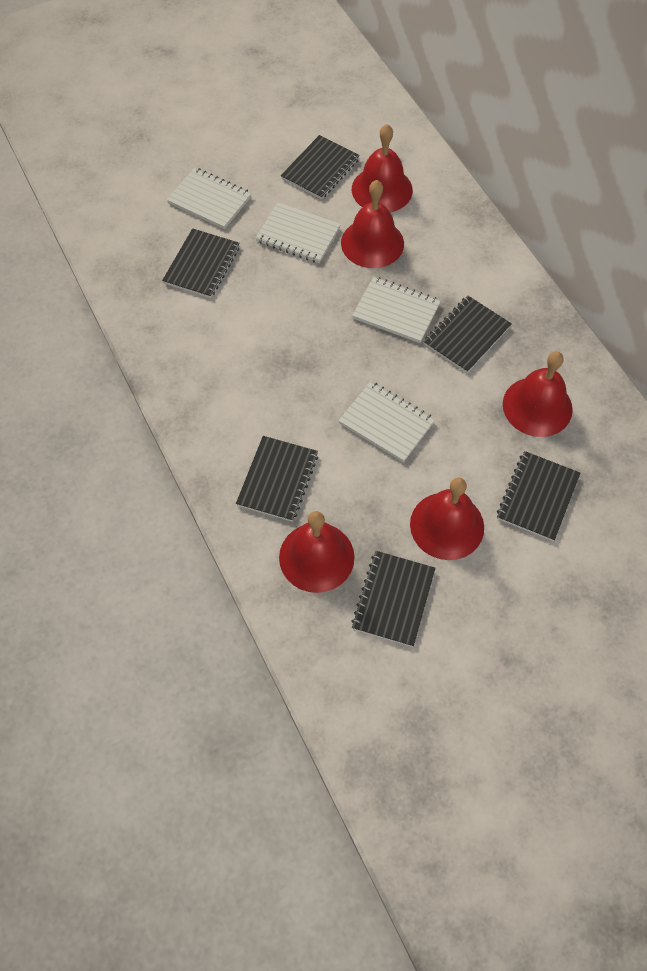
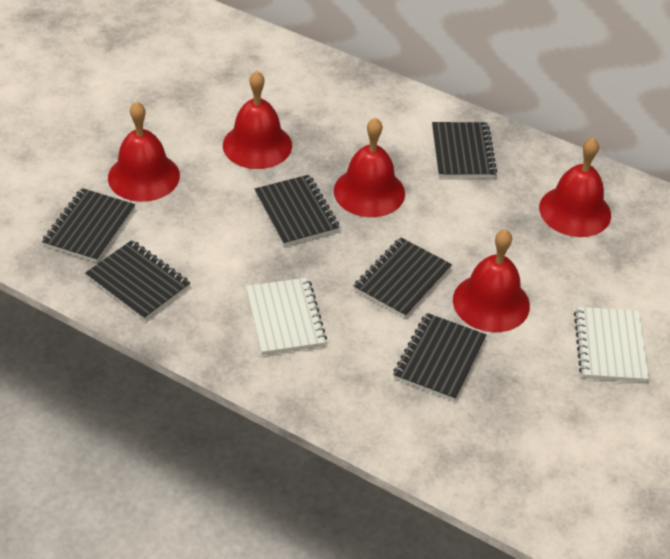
white notebook: 4 -> 2

